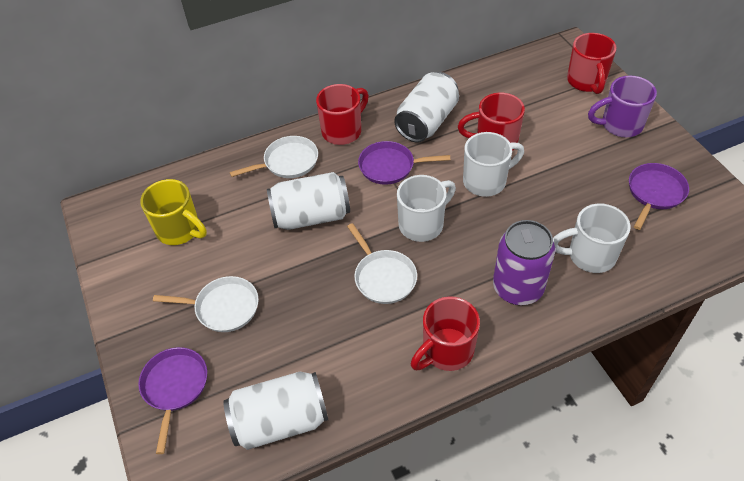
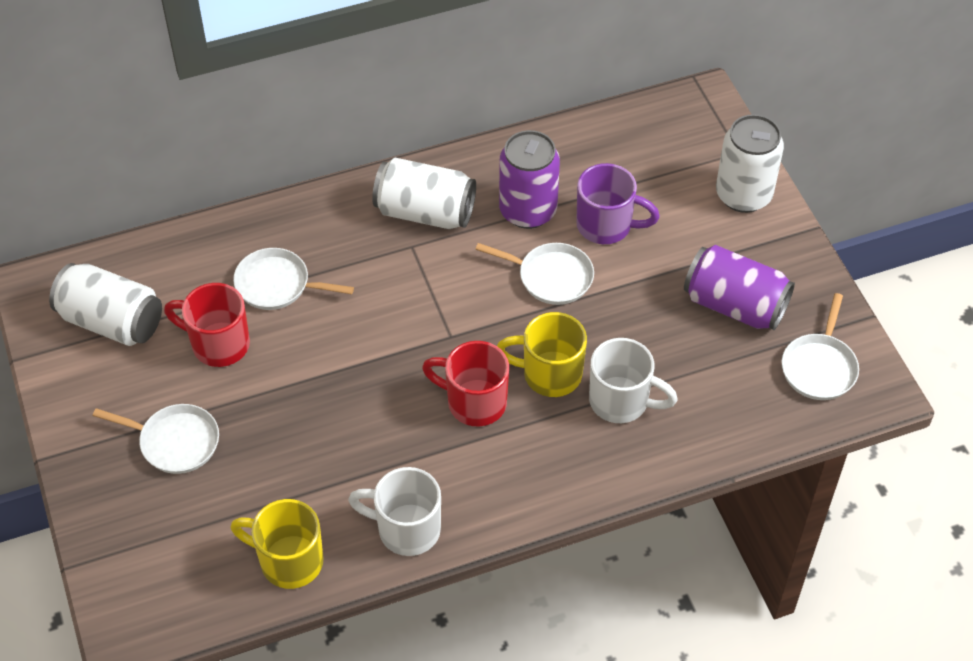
purple can: 1 -> 2
purple pan: 3 -> 0
red mug: 4 -> 2
white mug: 3 -> 2
white pan: 3 -> 4
yellow mug: 1 -> 2

